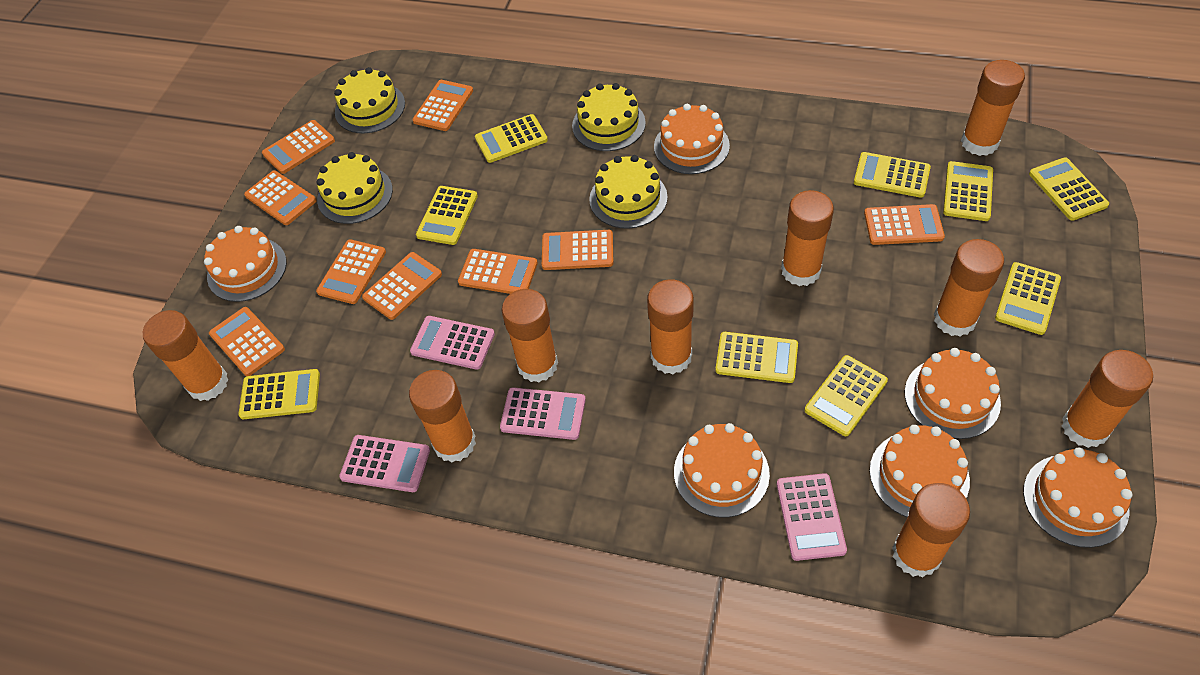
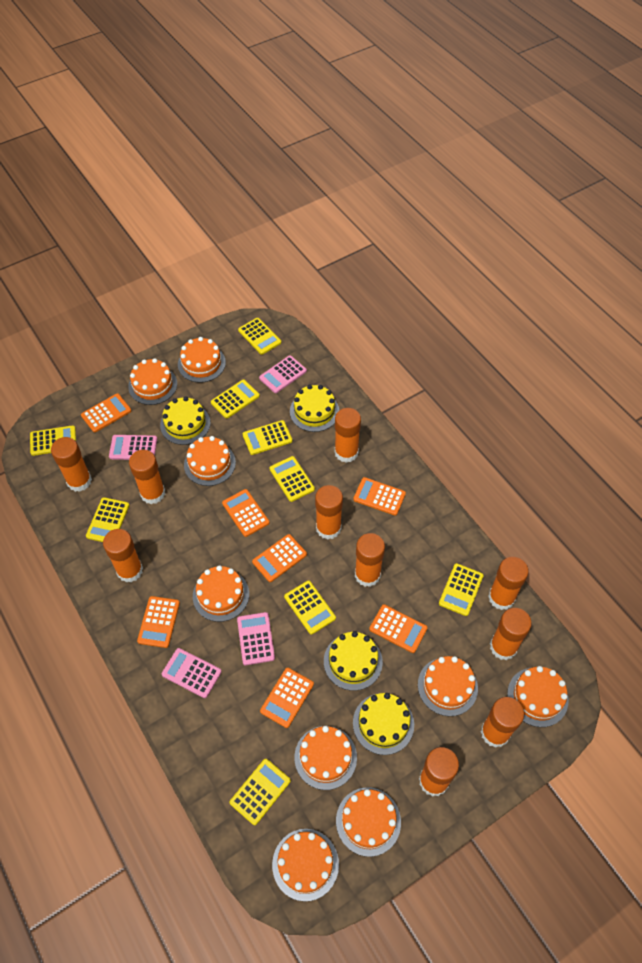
orange cake: 6 -> 9
orange calculator: 9 -> 7
orange glue stick: 9 -> 10

